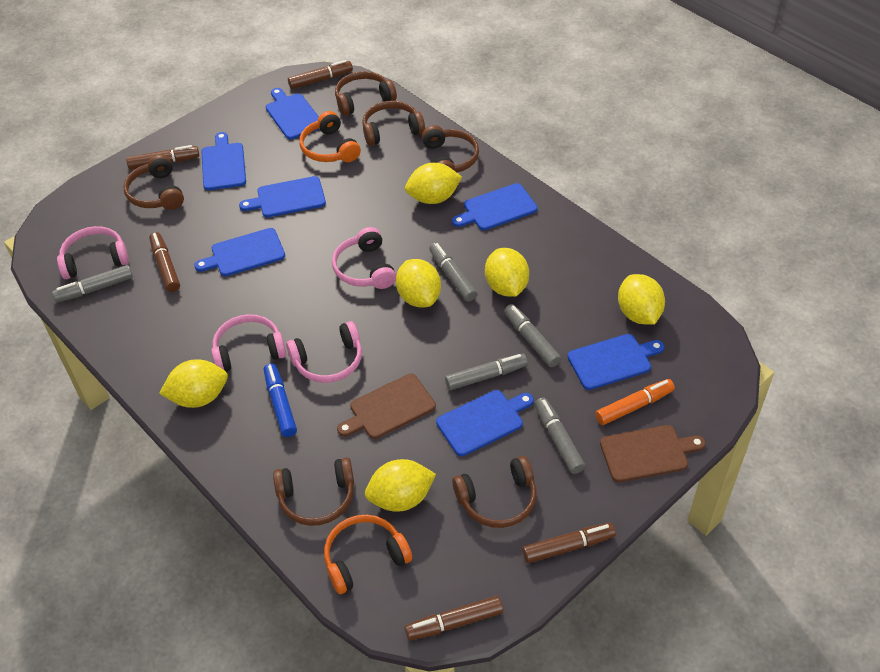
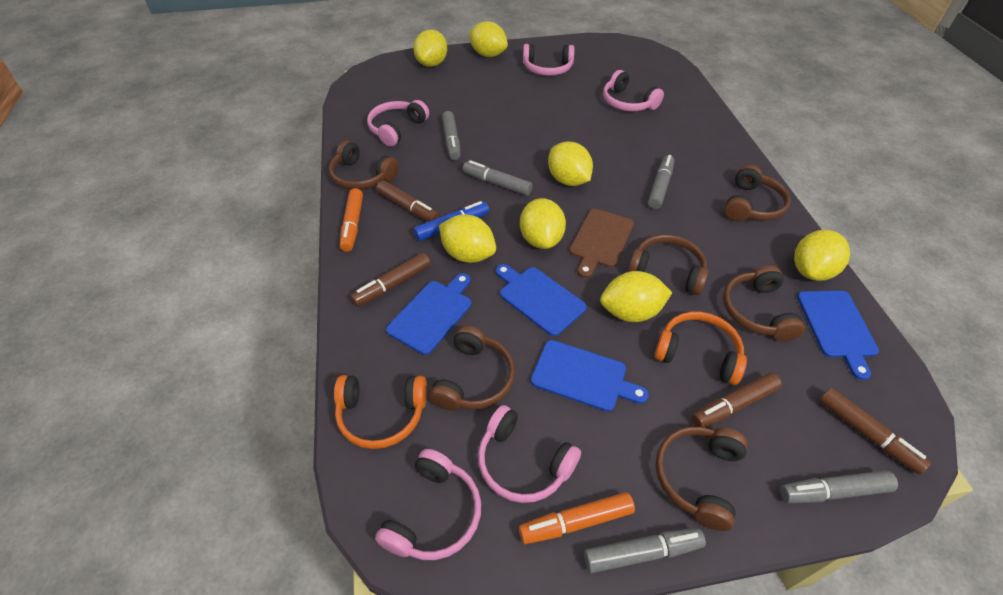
blue cutting board: 7 -> 4
brown cutting board: 2 -> 1
brown marker: 5 -> 4
orange marker: 1 -> 2
pink headphones: 4 -> 5
yellow lemon: 6 -> 7

